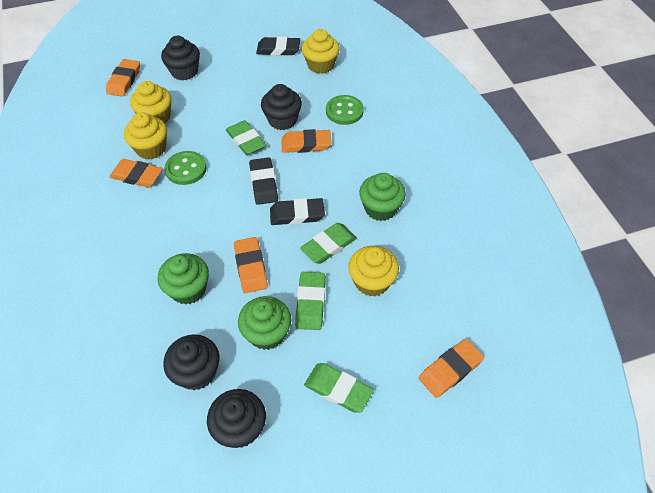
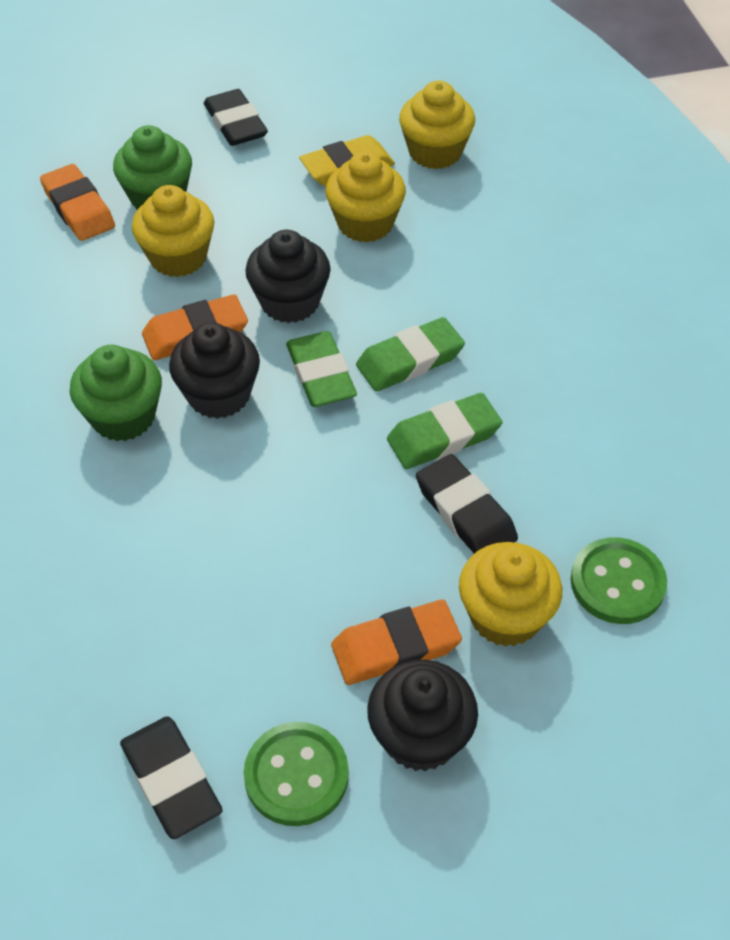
black cupcake: 4 -> 3
green cupcake: 3 -> 2
green eraser: 4 -> 3
orange eraser: 5 -> 3
yellow eraser: 0 -> 1

